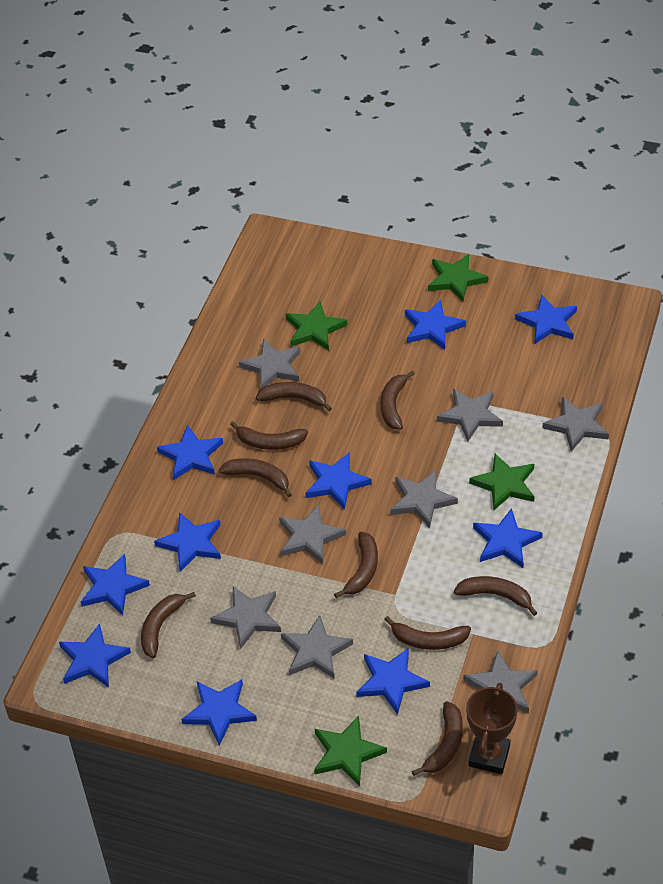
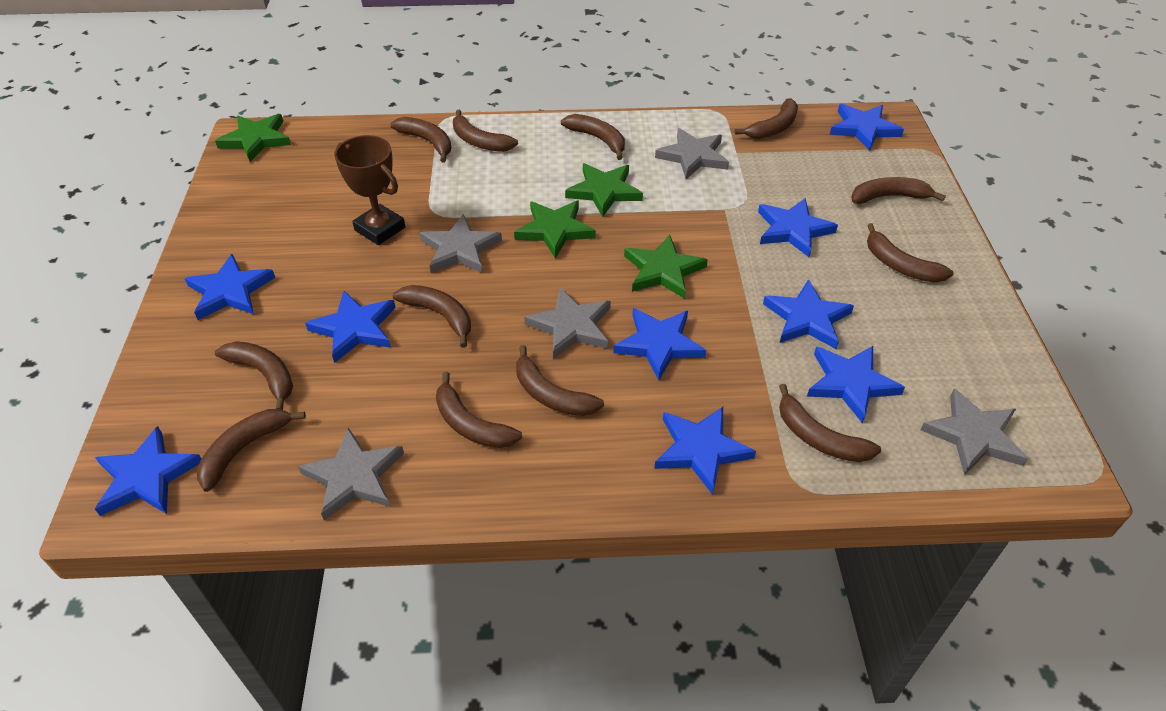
blue star: 10 -> 9
brown banana: 9 -> 12
grey star: 8 -> 5

